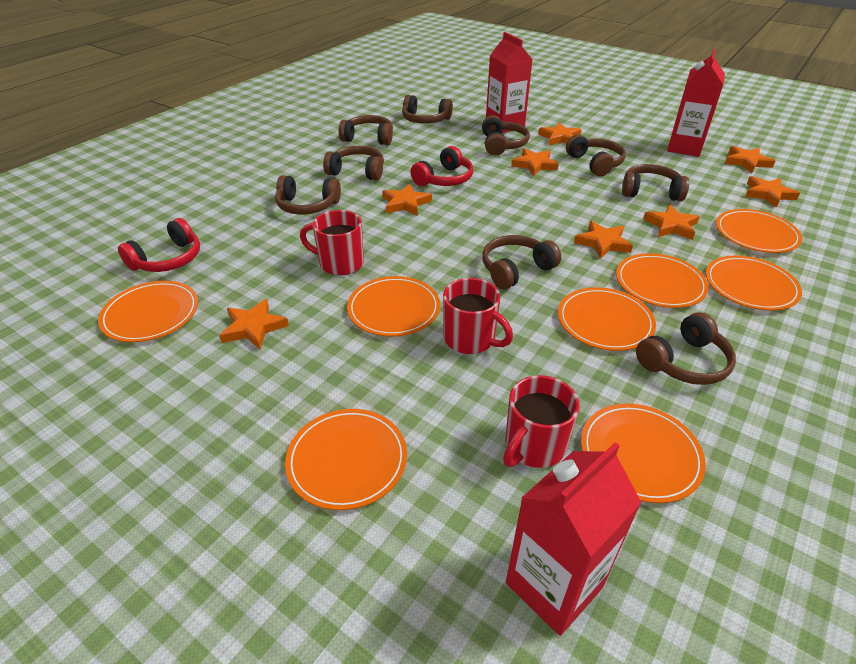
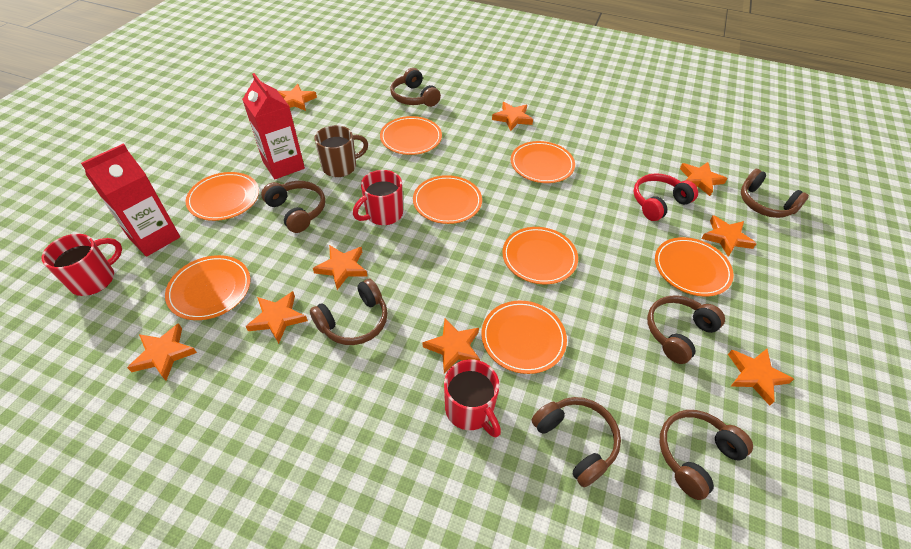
brown headphones: 9 -> 7
brown mug: 0 -> 1
orange star: 8 -> 9
red carton: 3 -> 2
red headphones: 2 -> 1

